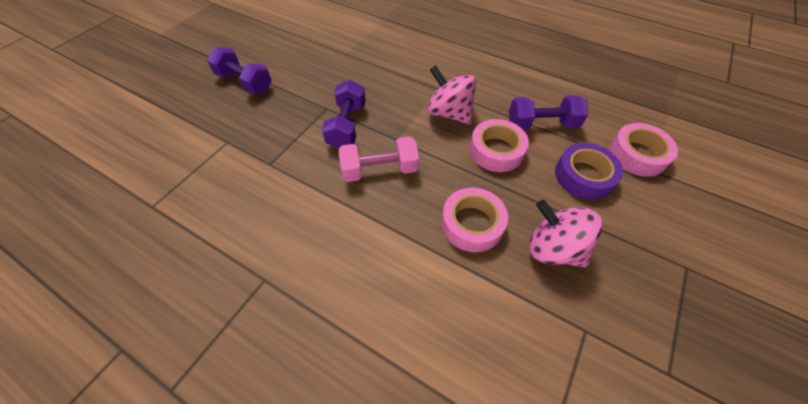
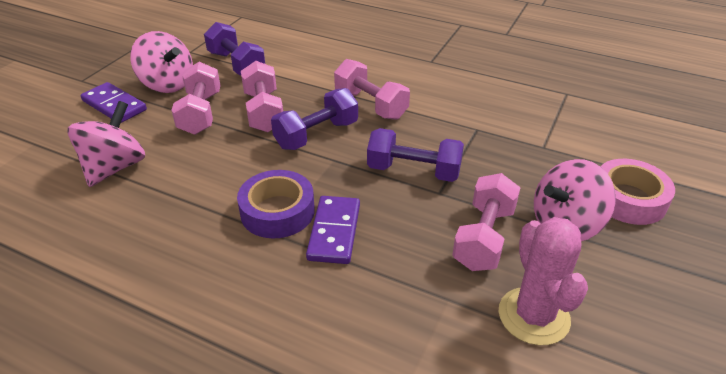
pink cactus: 0 -> 1
pink dumbbell: 1 -> 4
pink spinning top: 2 -> 3
pink tape: 3 -> 1
purple domino: 0 -> 2

